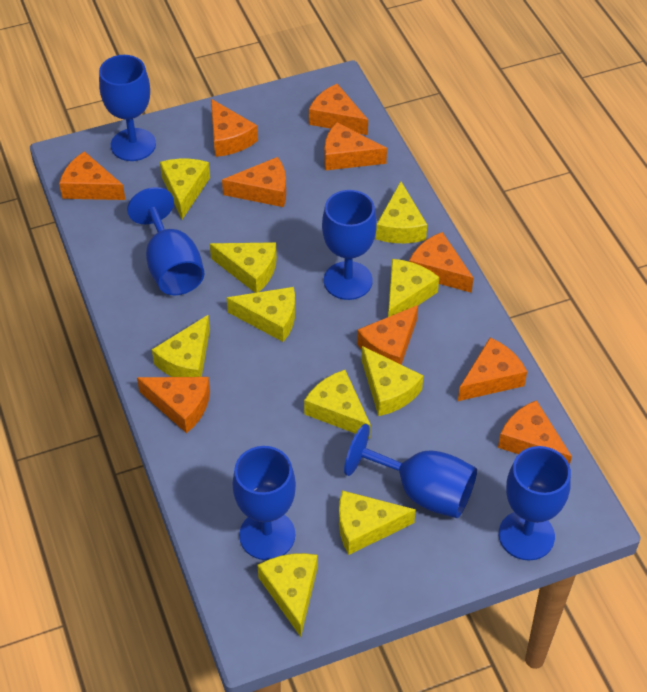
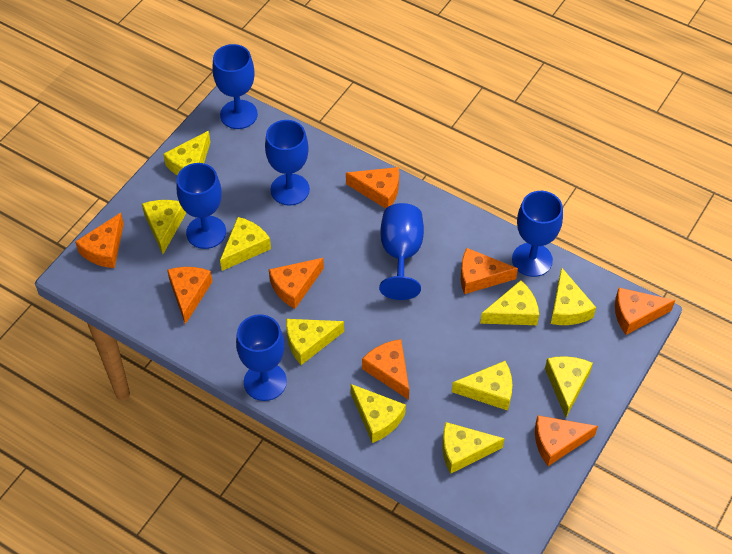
orange cheese: 10 -> 8

